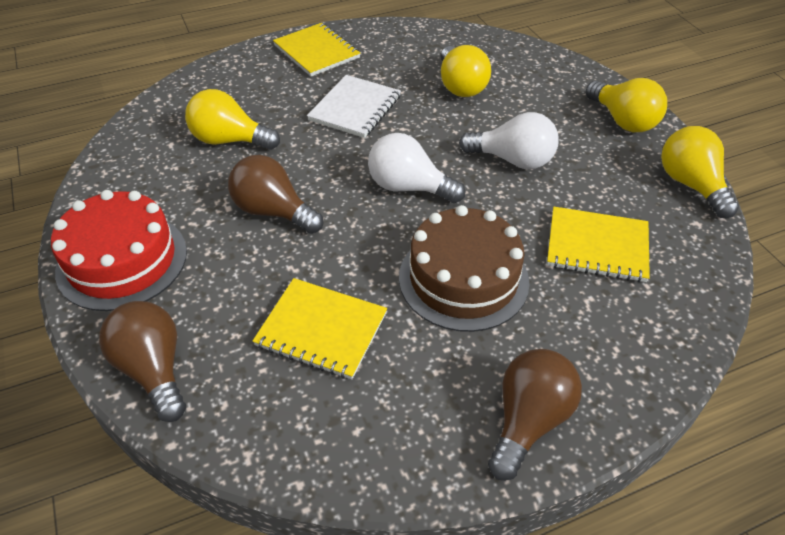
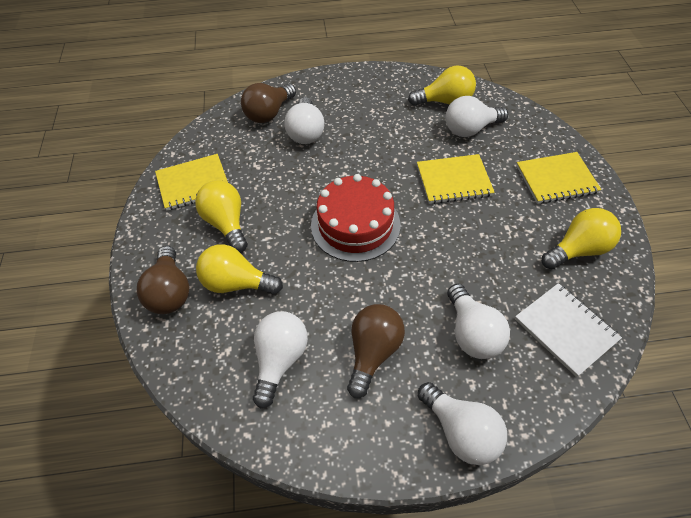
brown cake: 1 -> 0
white light bulb: 2 -> 5

